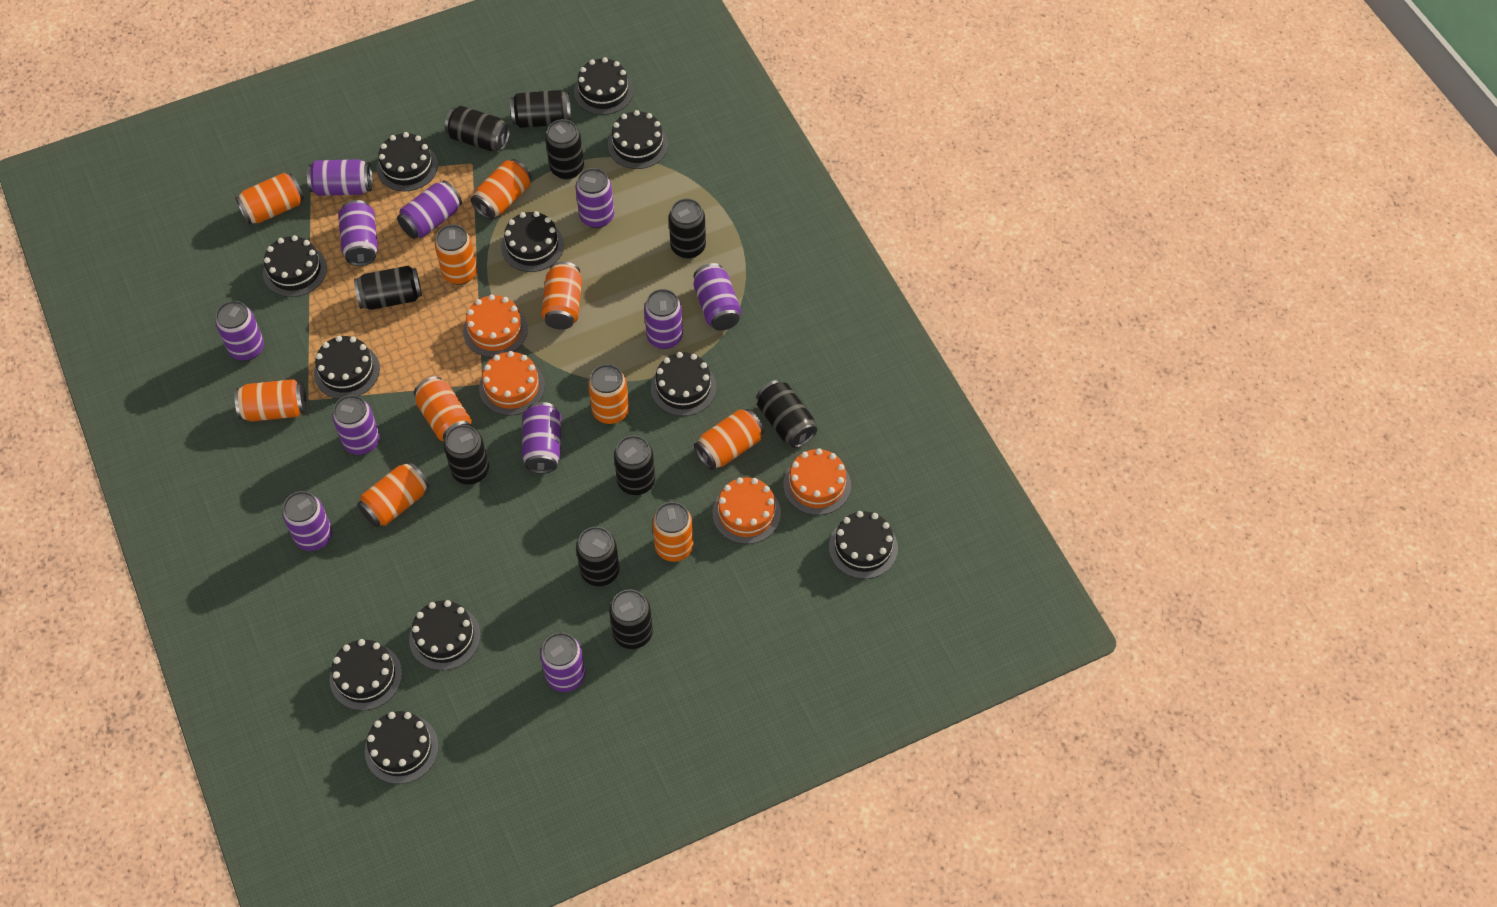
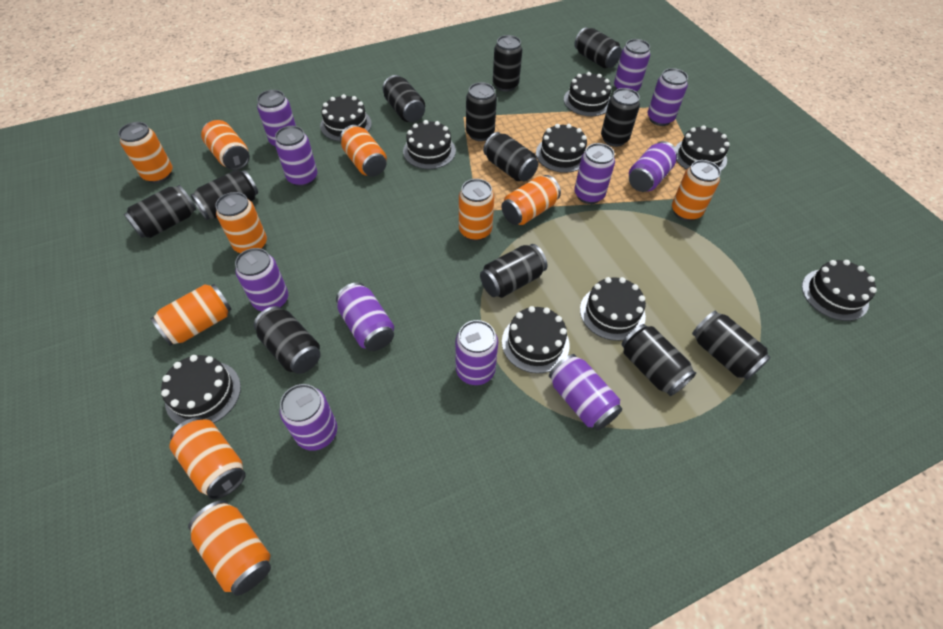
black cake: 11 -> 9
black can: 10 -> 12
orange cake: 4 -> 0

